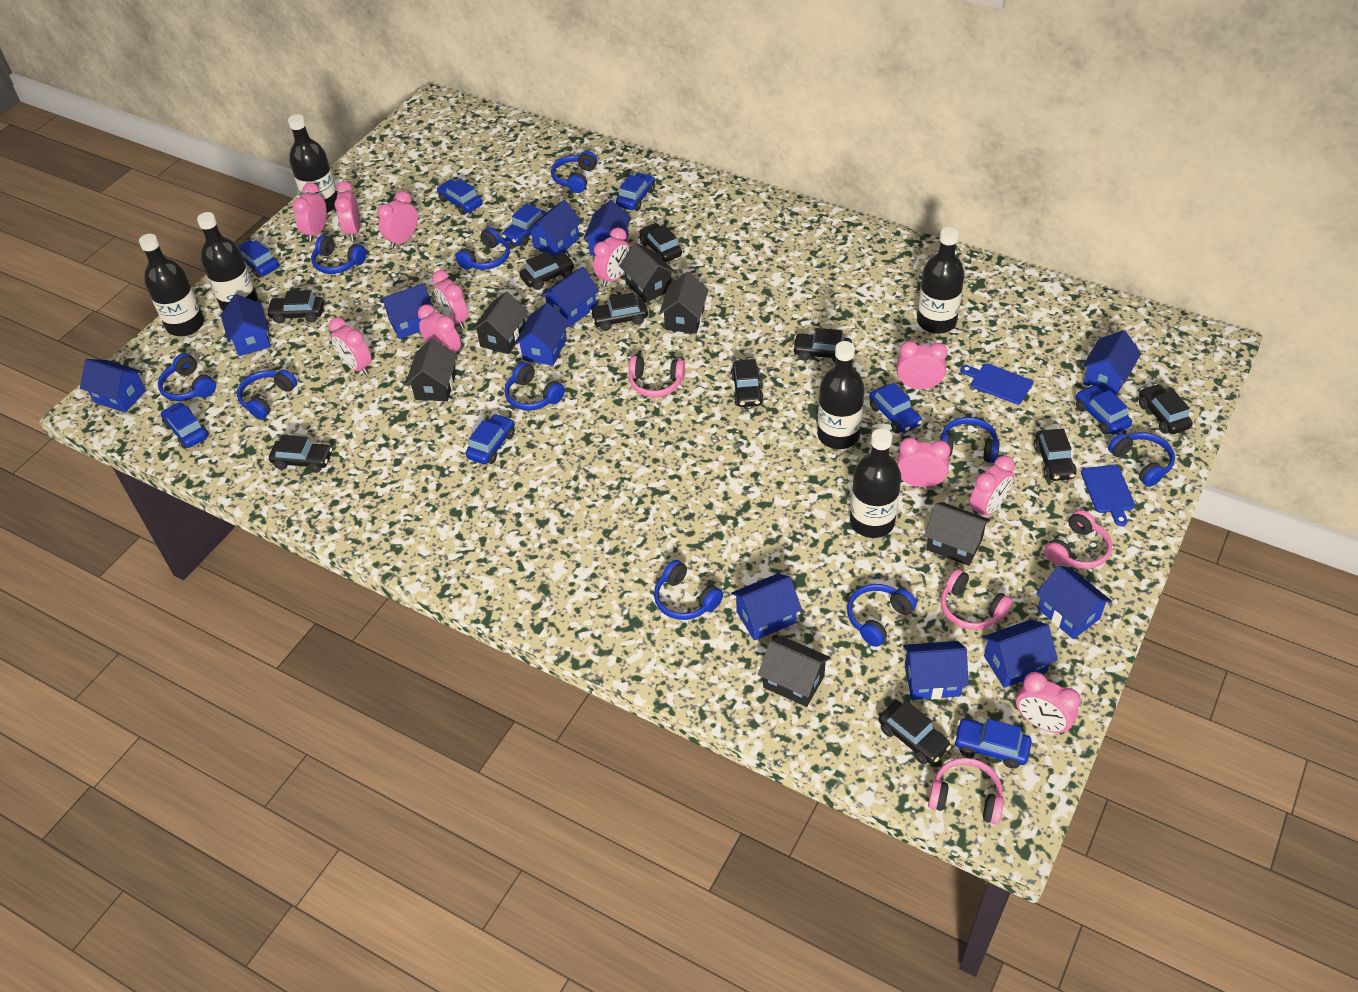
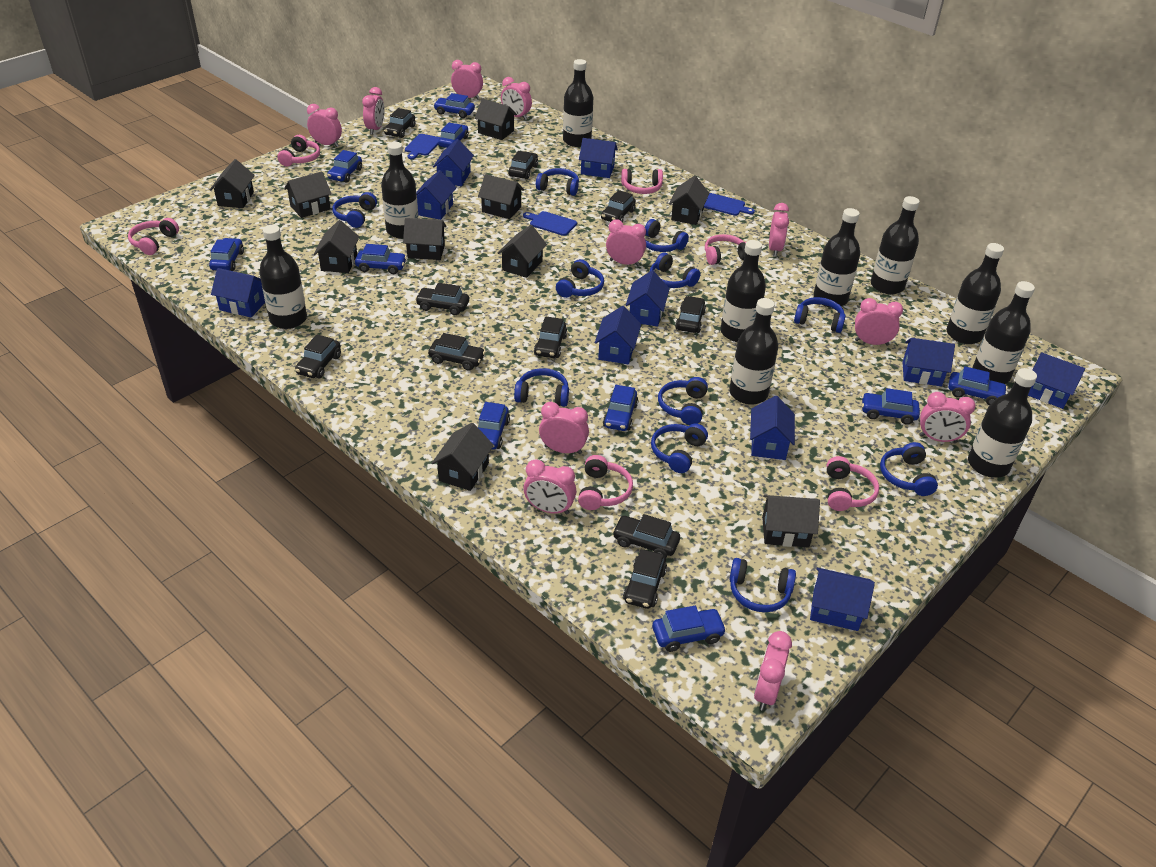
black bottle: 6 -> 10
black house: 6 -> 10
blue car: 9 -> 10
blue cutting board: 2 -> 3
blue headphones: 10 -> 11
blue house: 12 -> 10
pink headphones: 4 -> 6

